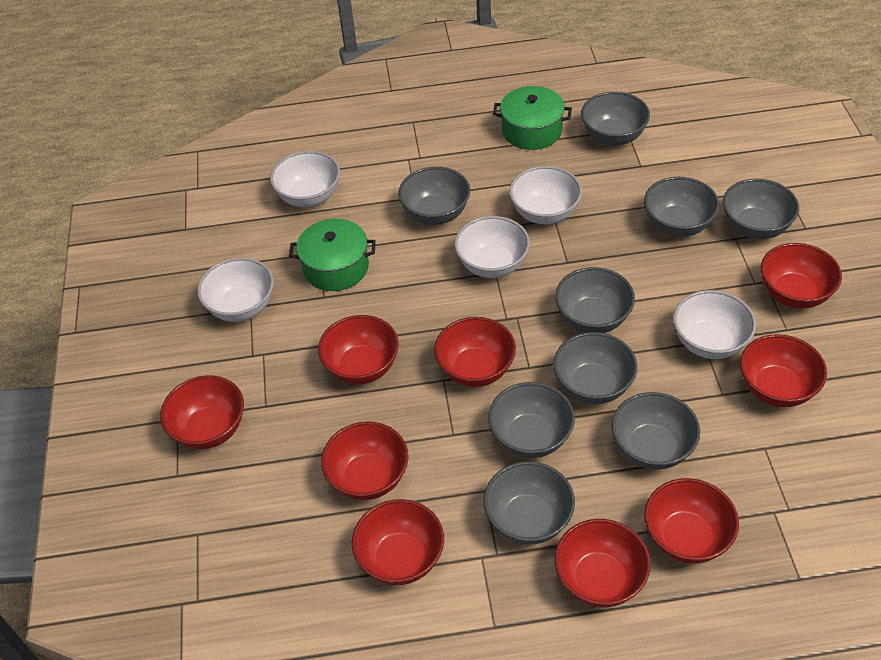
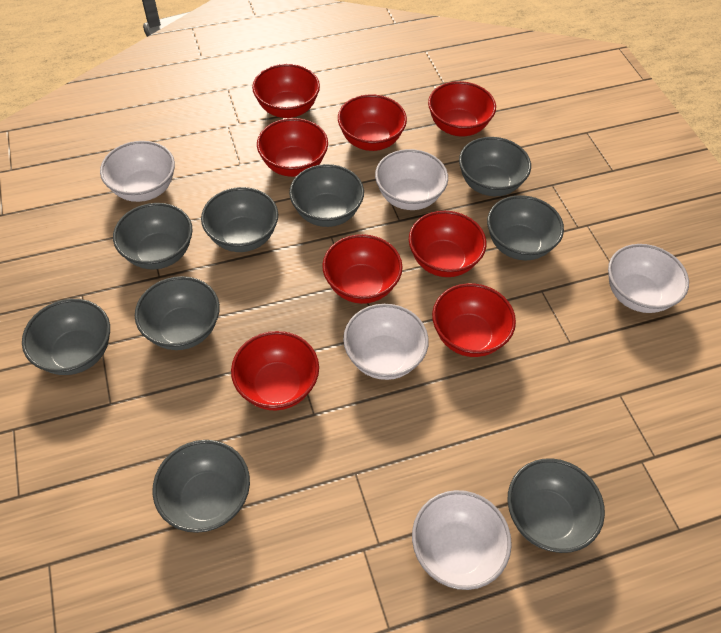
green pot: 2 -> 0
red bowl: 9 -> 8

